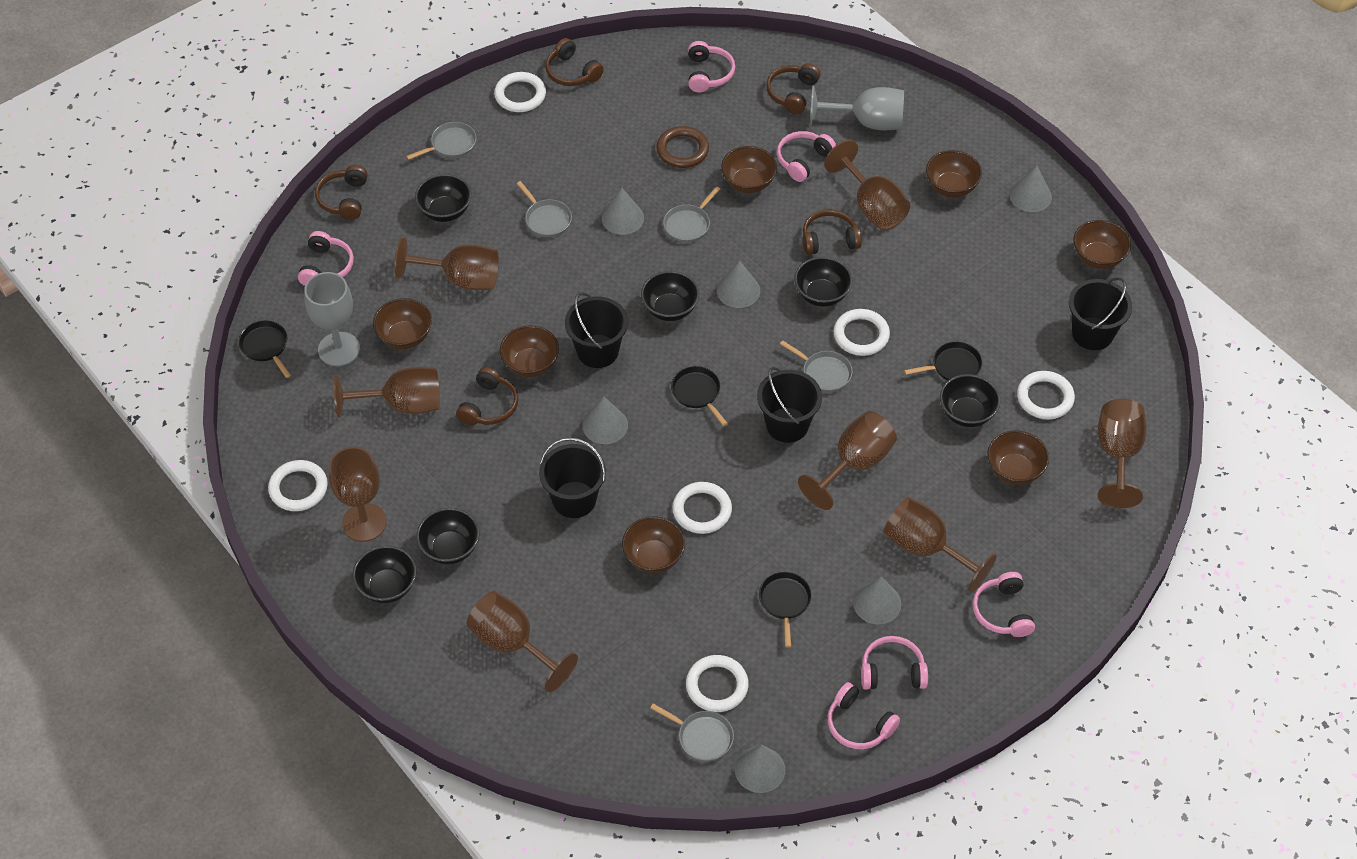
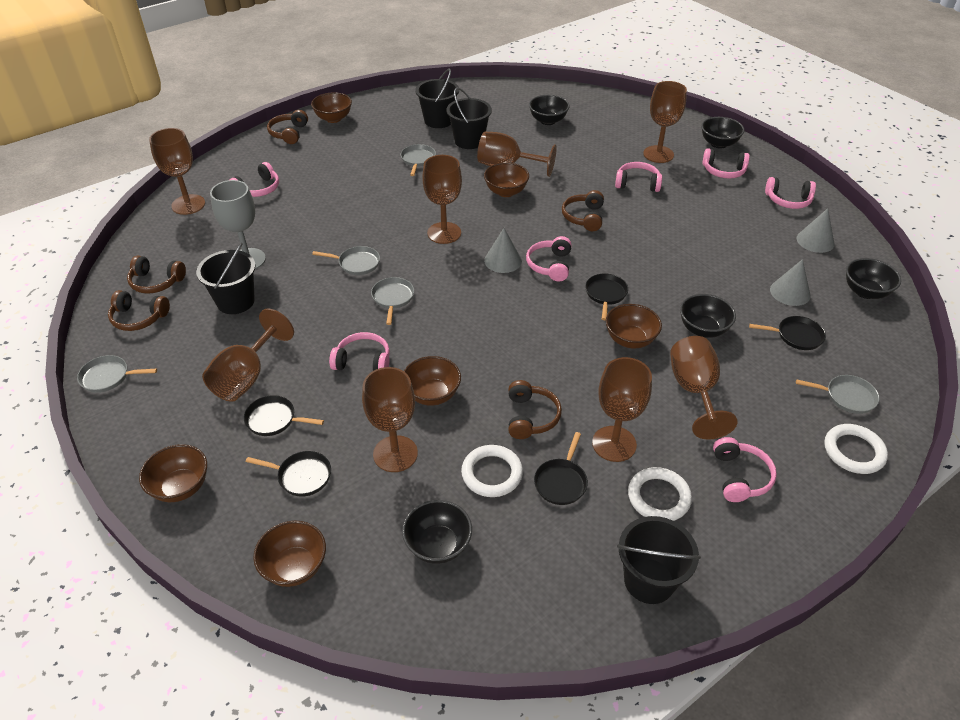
black bowl: 6 -> 5
black pan: 4 -> 5
brown bowl: 7 -> 6
brown ring: 1 -> 0
grey cone: 6 -> 3
grey goblet: 2 -> 1
pink headphones: 6 -> 7
white ring: 6 -> 3

